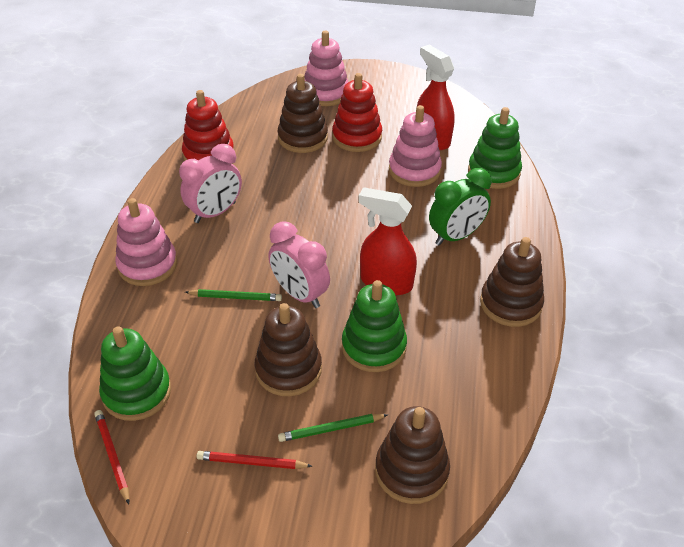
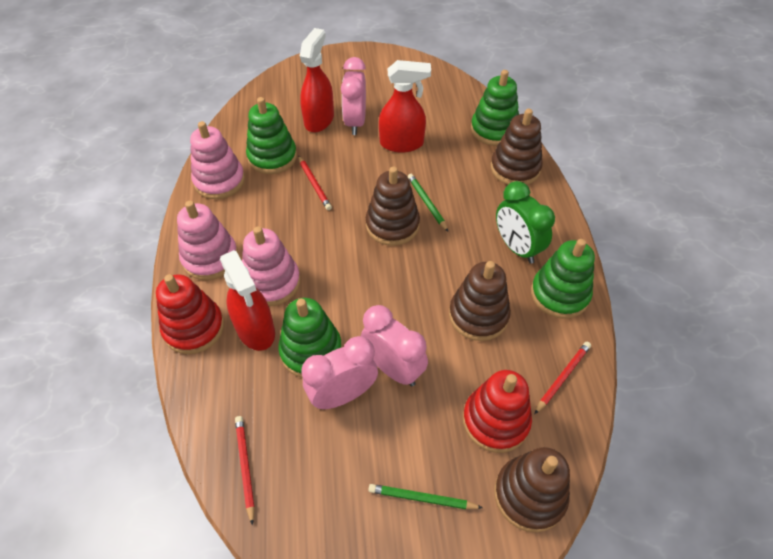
green stacking toy: 3 -> 4
pink clock: 2 -> 3
red pencil: 2 -> 3
red spray bottle: 2 -> 3

